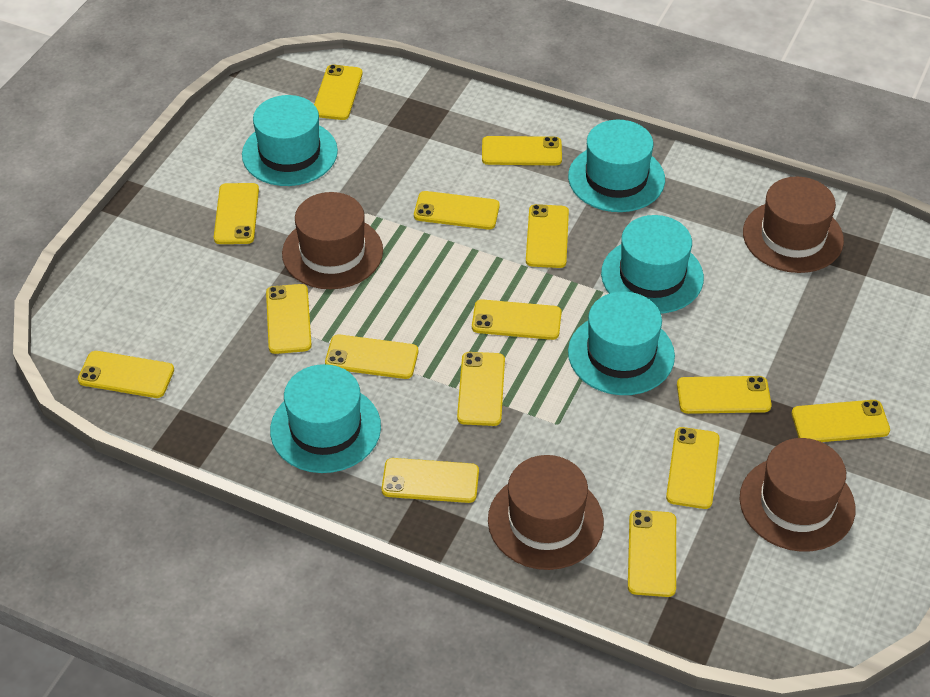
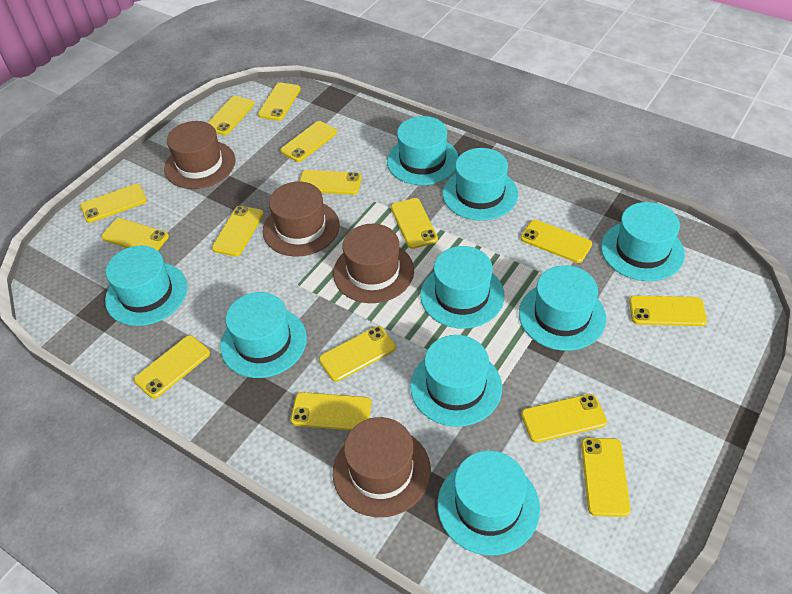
turquoise hat: 5 -> 9

